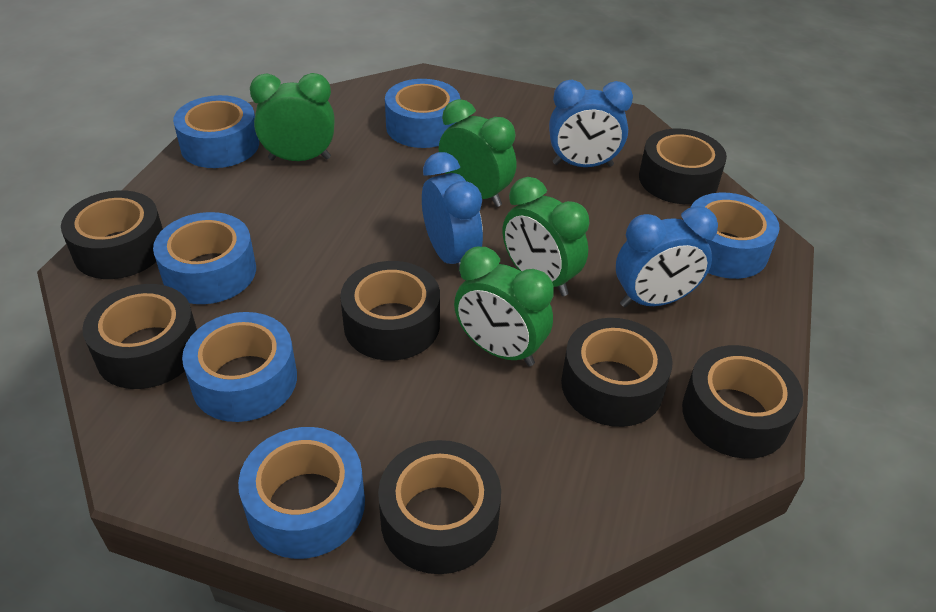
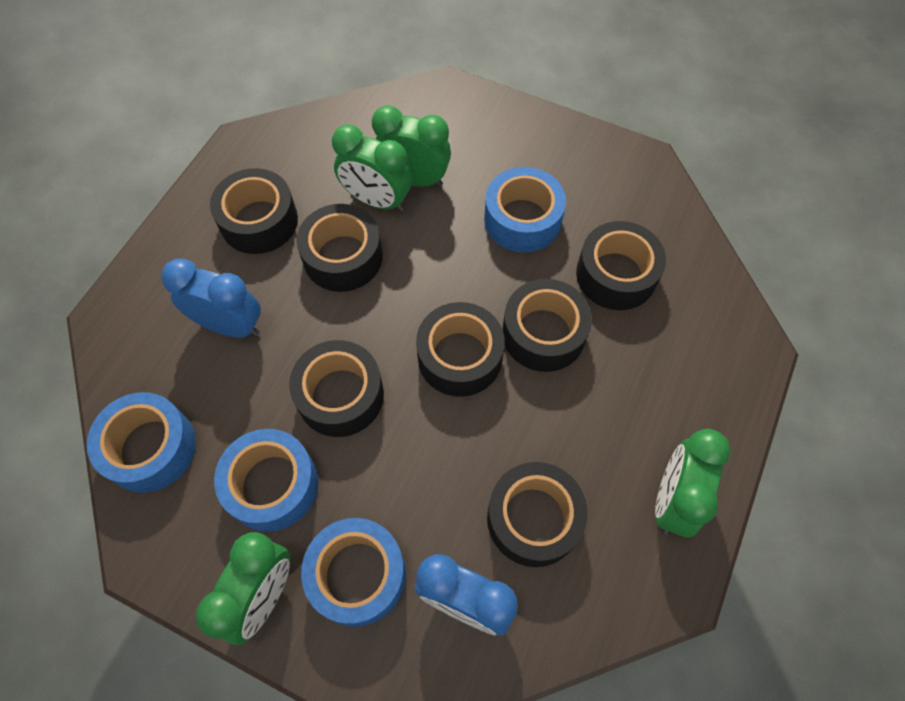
blue clock: 3 -> 2
blue tape: 6 -> 4

